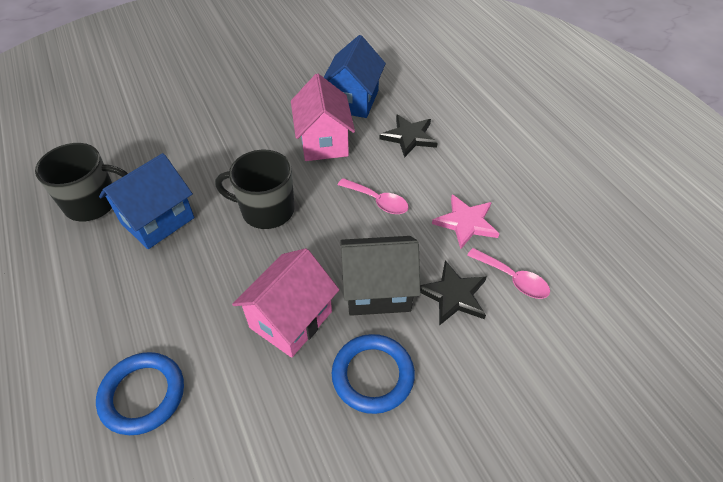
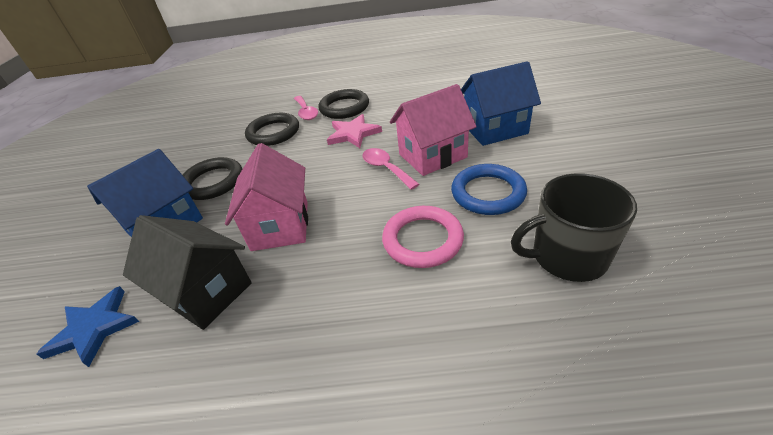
black mug: 2 -> 1
black ring: 0 -> 3
black star: 2 -> 0
blue ring: 2 -> 1
blue star: 0 -> 1
pink ring: 0 -> 1

